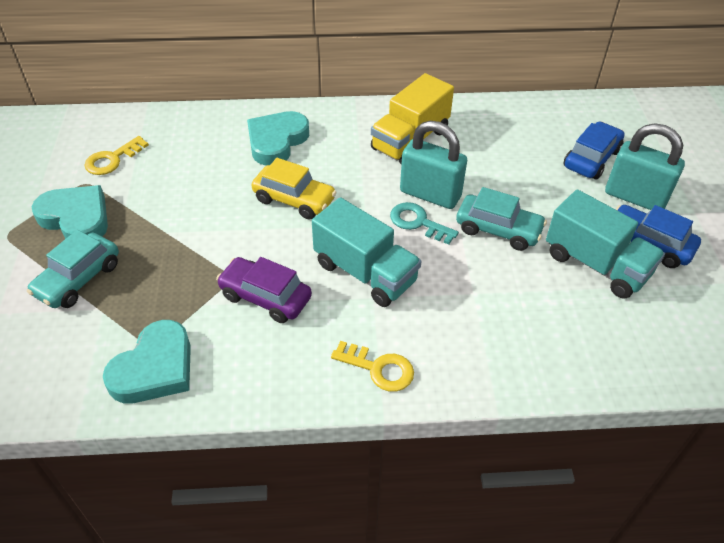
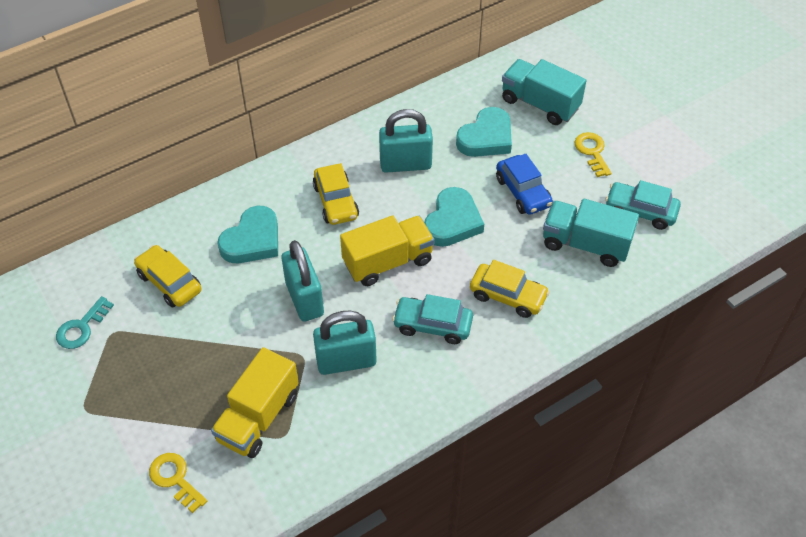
blue car: 2 -> 1
purple car: 1 -> 0
turquoise padlock: 2 -> 3
yellow car: 1 -> 3
yellow truck: 1 -> 2

